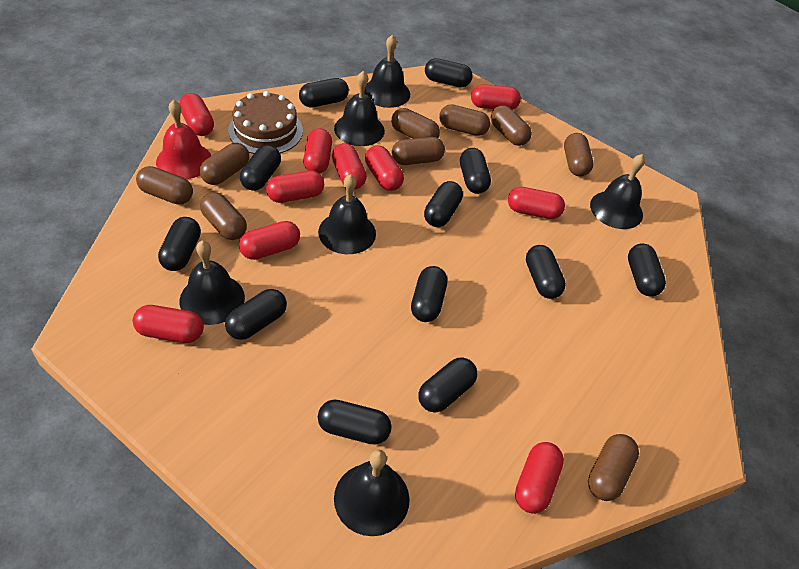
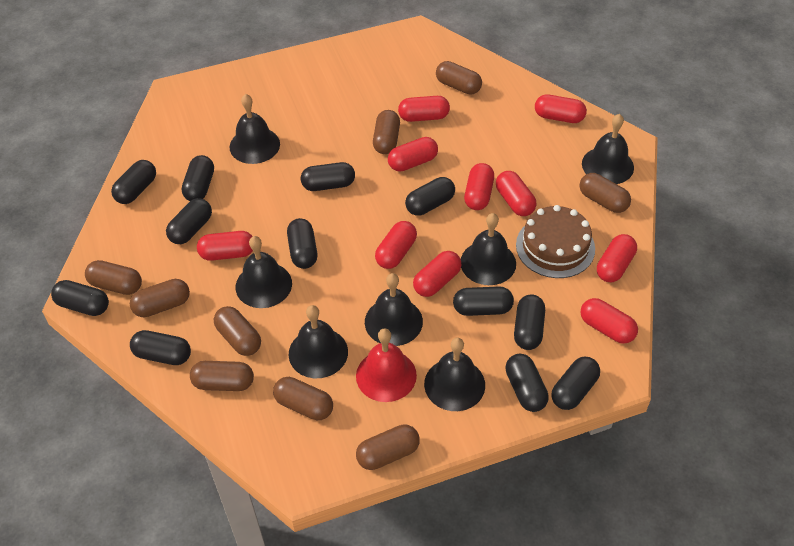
black bell: 6 -> 7

